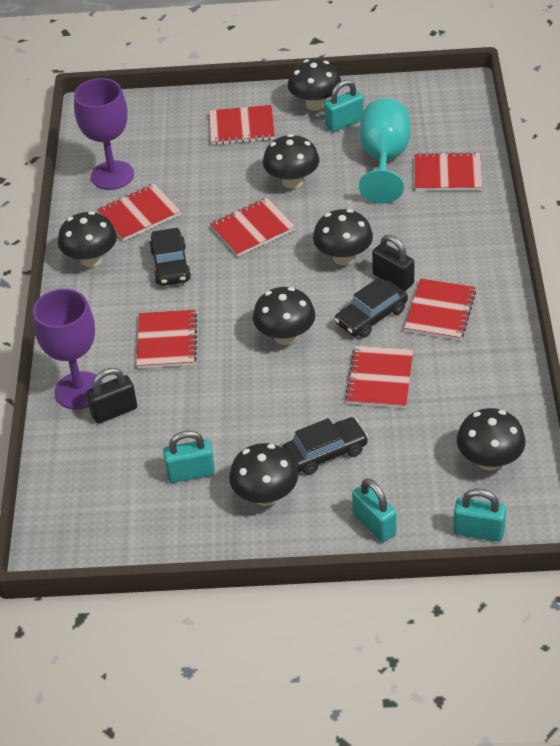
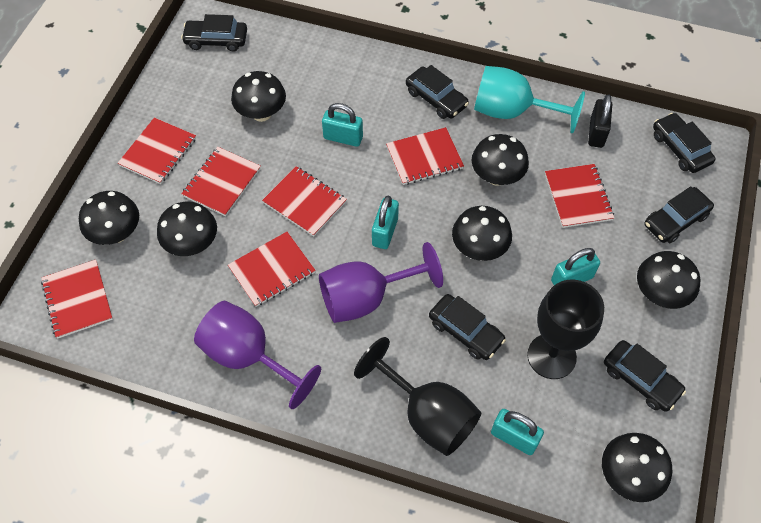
black car: 3 -> 6
black goblet: 0 -> 2
black padlock: 2 -> 1

